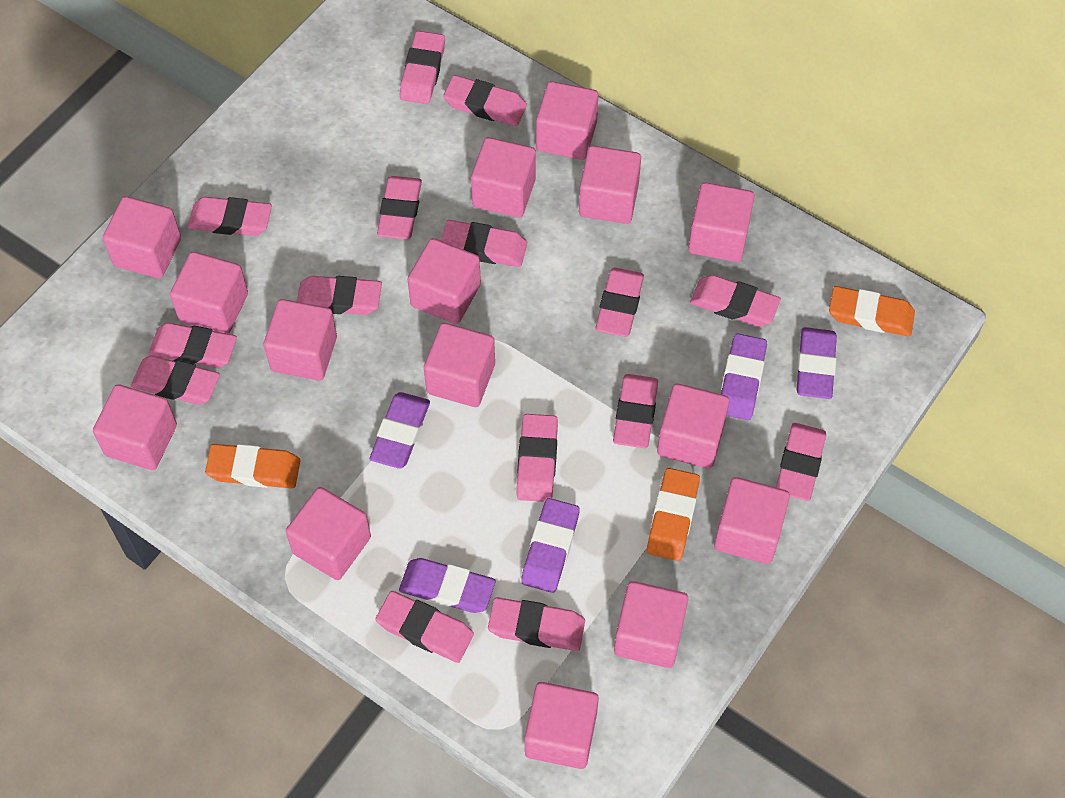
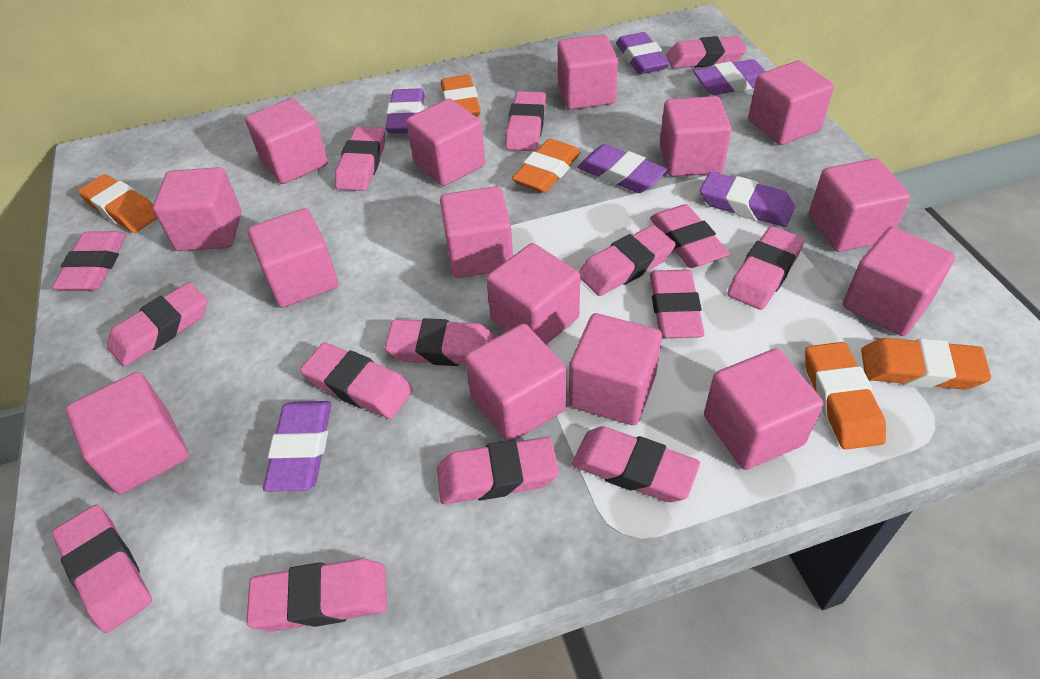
orange eraser: 3 -> 5
purple eraser: 5 -> 6

